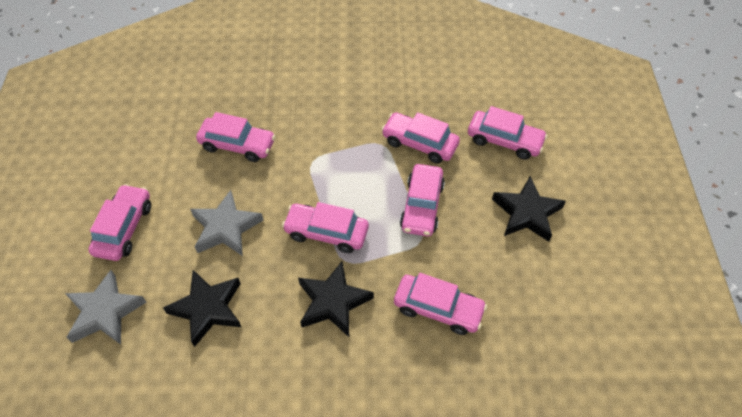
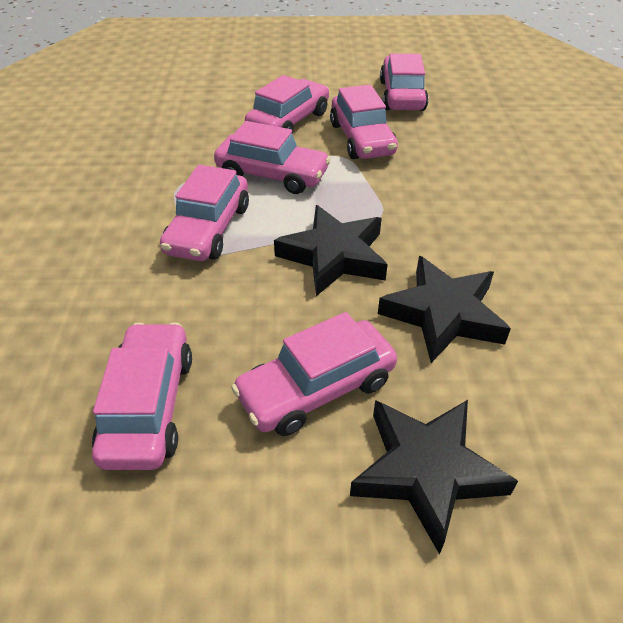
grey star: 2 -> 0

